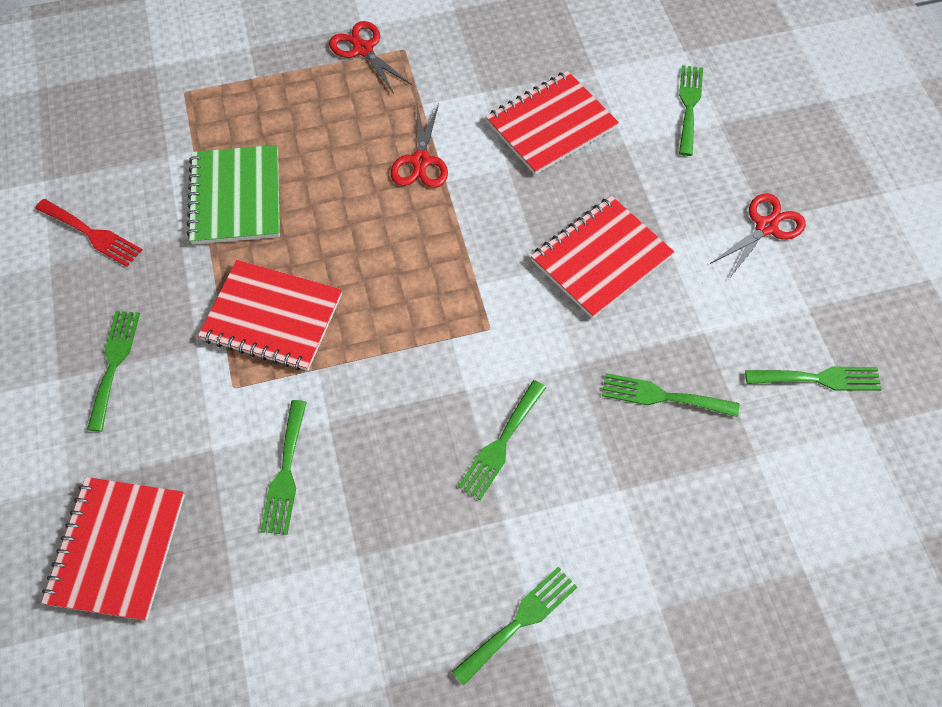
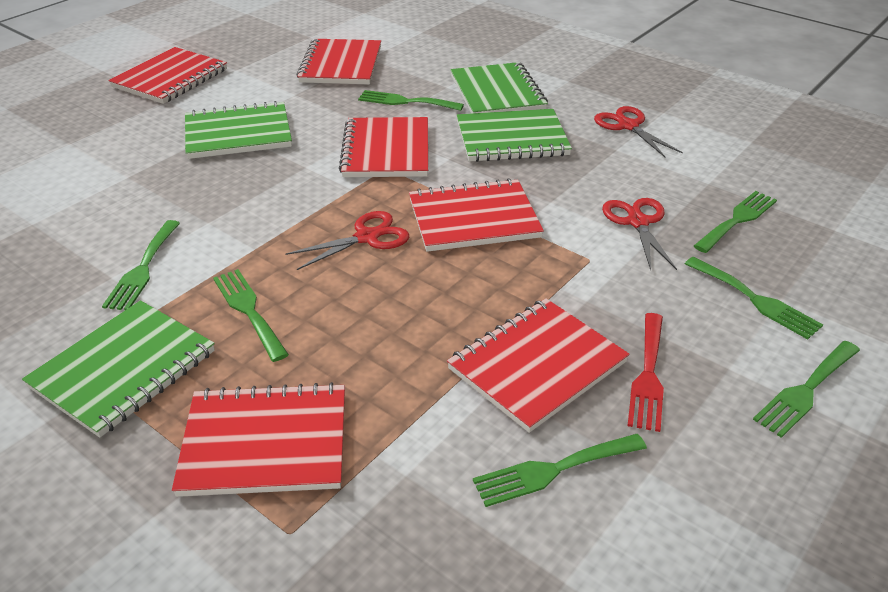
green notebook: 1 -> 4
red notebook: 4 -> 6

